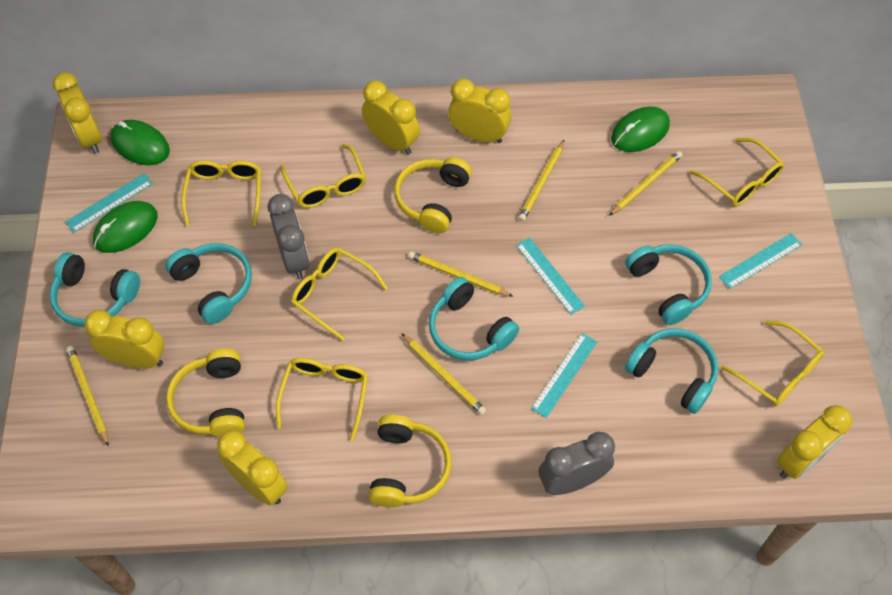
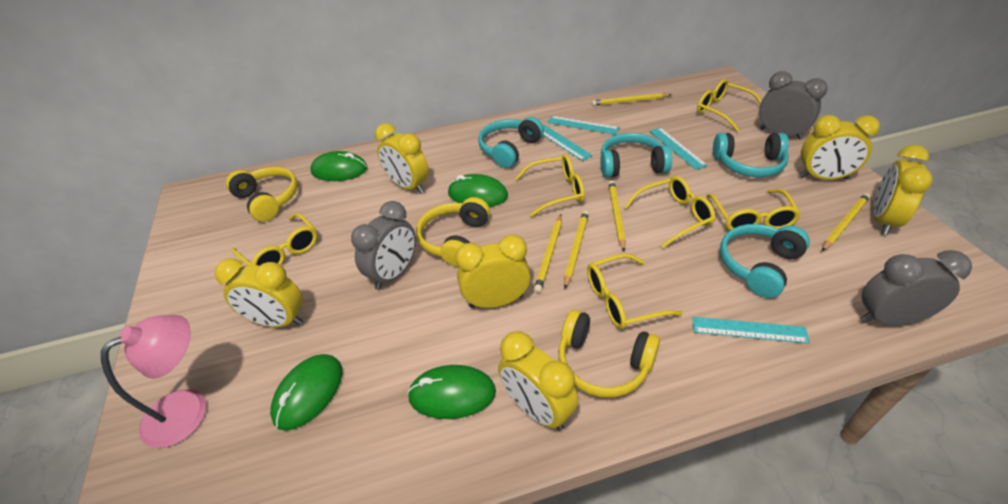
green mouse: 3 -> 4
grey clock: 2 -> 3
pink lamp: 0 -> 1
turquoise headphones: 5 -> 4

